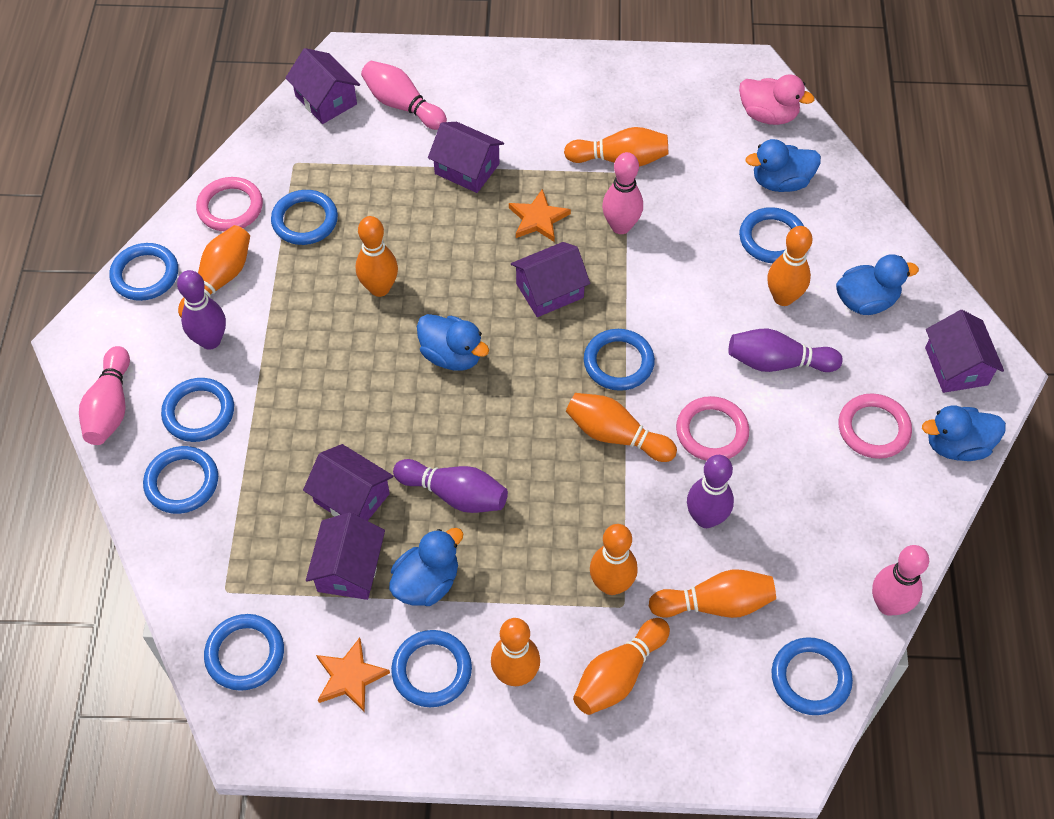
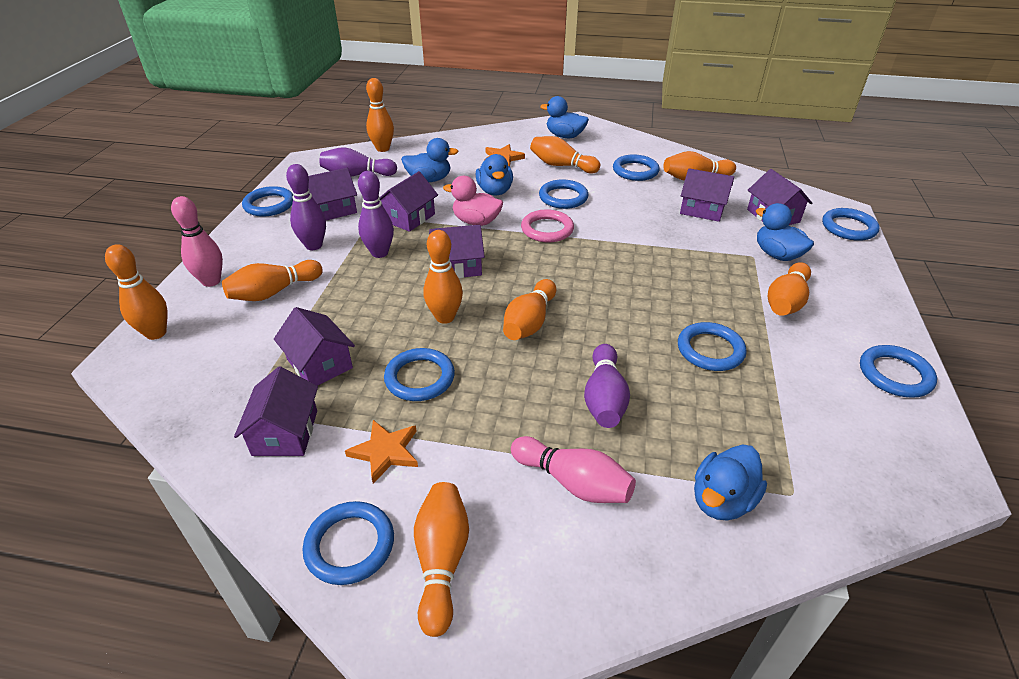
blue ring: 9 -> 8
pink bowling pin: 4 -> 2
pink ring: 3 -> 1
purple house: 6 -> 7

